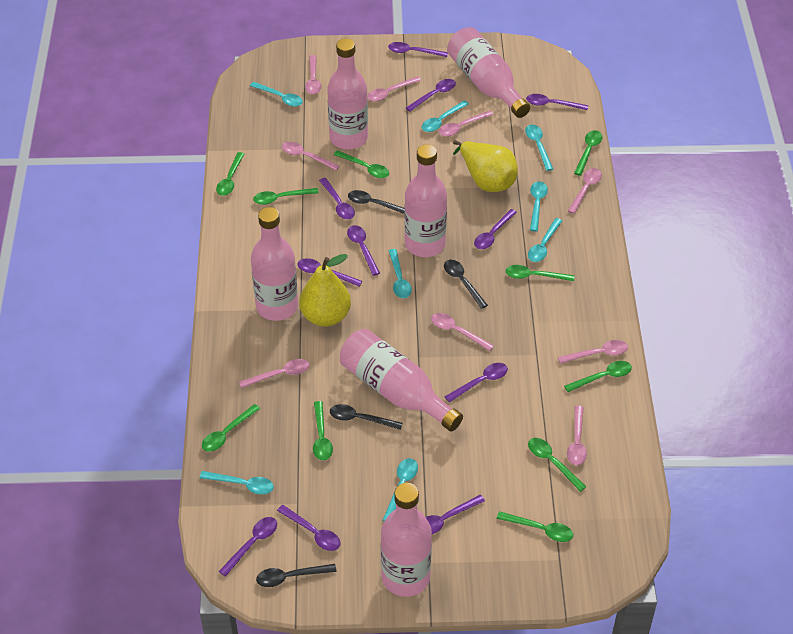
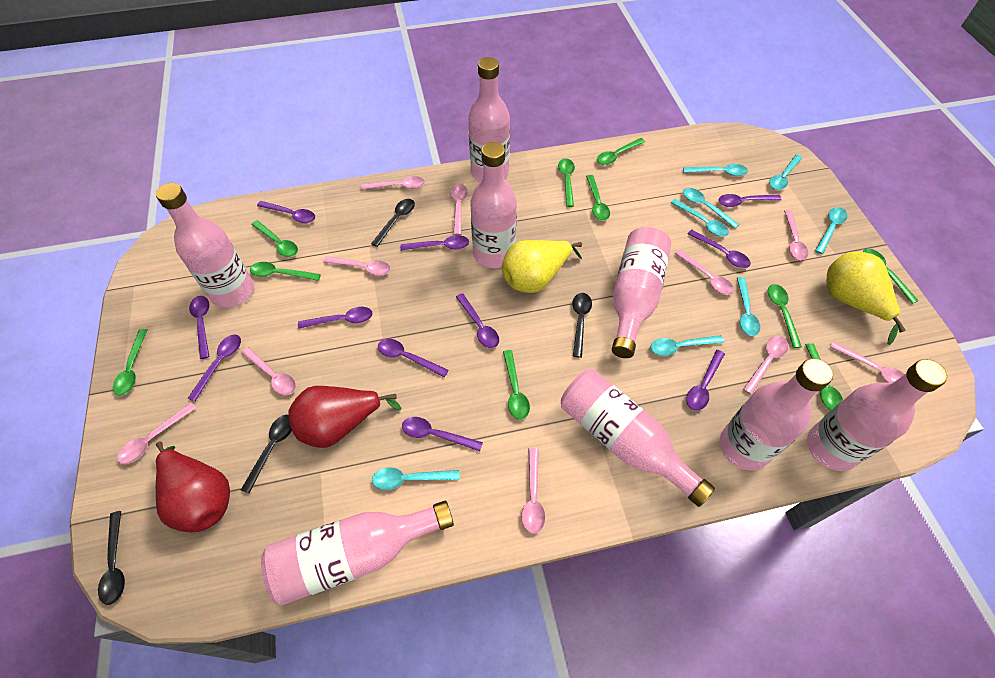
pink bottle: 6 -> 8
pink spoon: 9 -> 10
red pear: 0 -> 2

